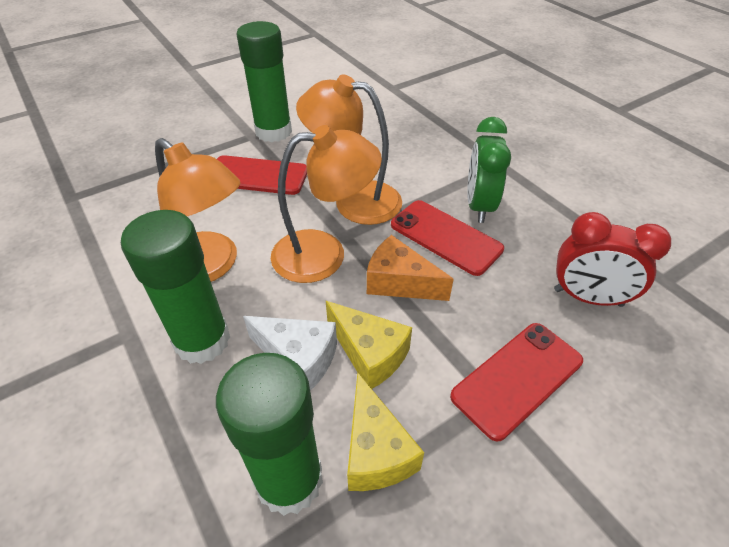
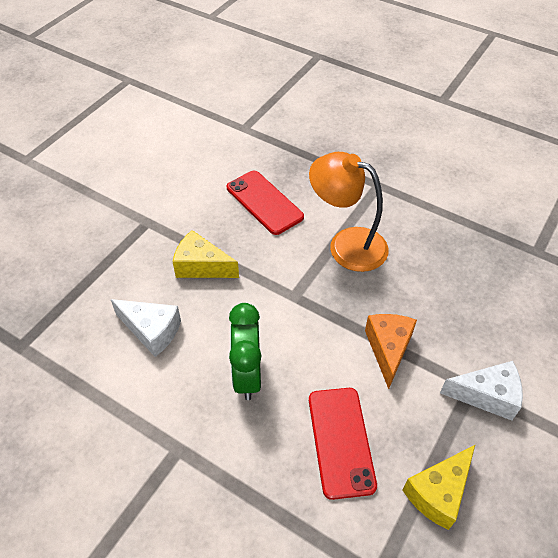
green glue stick: 3 -> 0
orange lamp: 3 -> 1
red clock: 1 -> 0
red phone: 3 -> 2
white cheese: 1 -> 2

